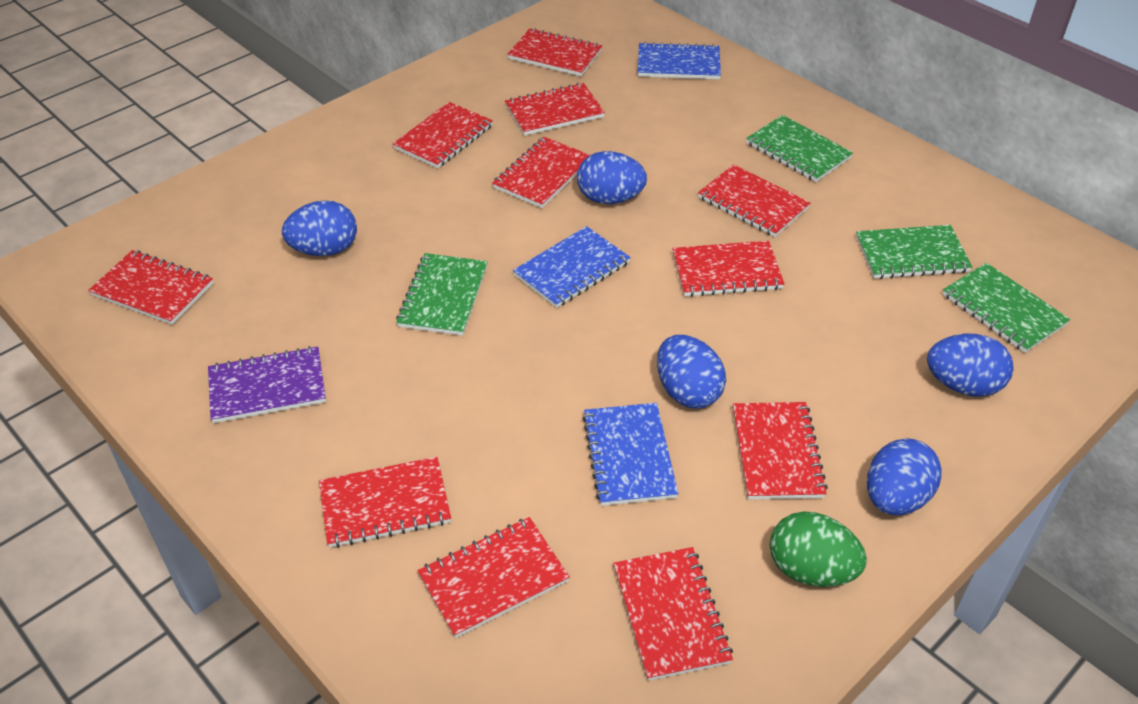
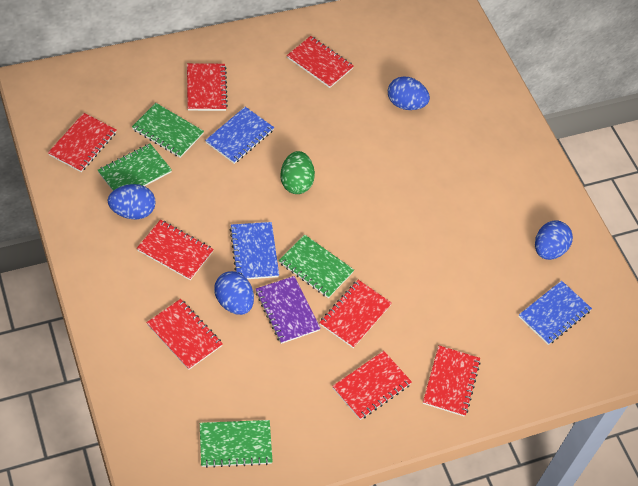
blue egg: 5 -> 4
red notebook: 11 -> 8

